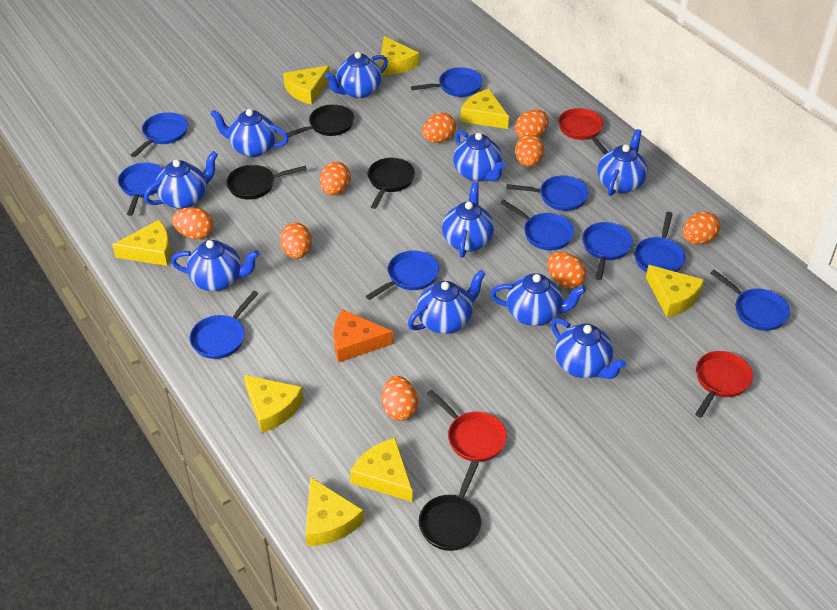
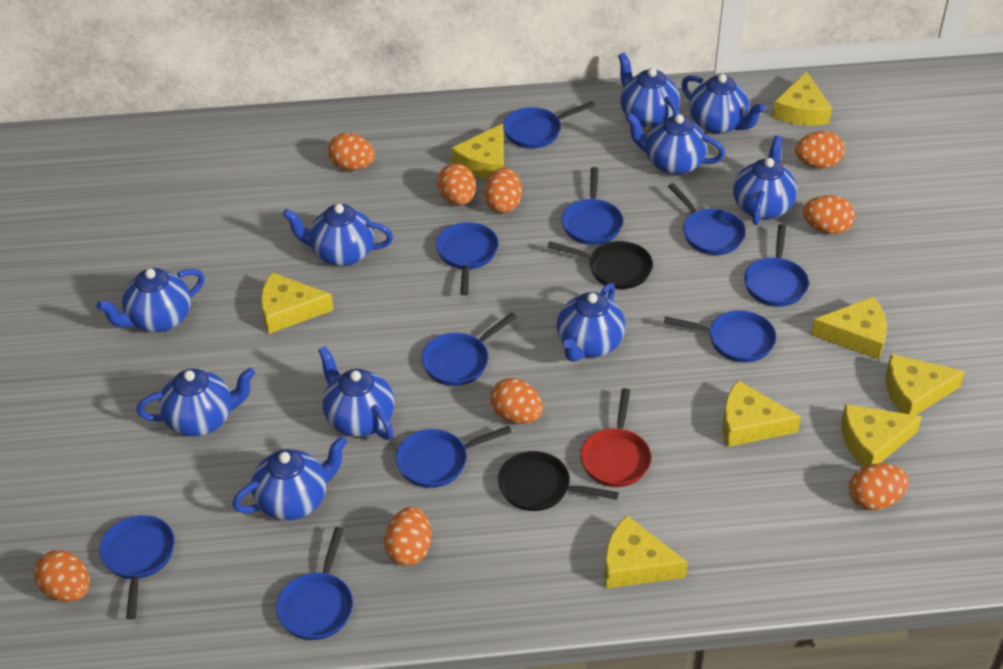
black pan: 4 -> 2
orange cheese: 1 -> 0
red pan: 3 -> 1

